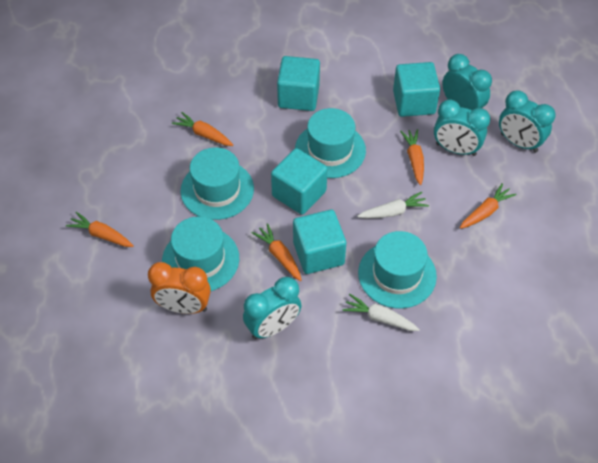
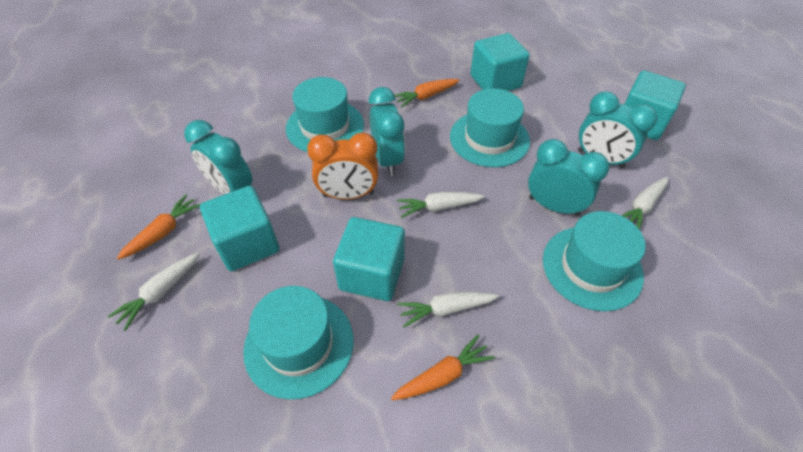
orange carrot: 5 -> 3
white carrot: 2 -> 4

